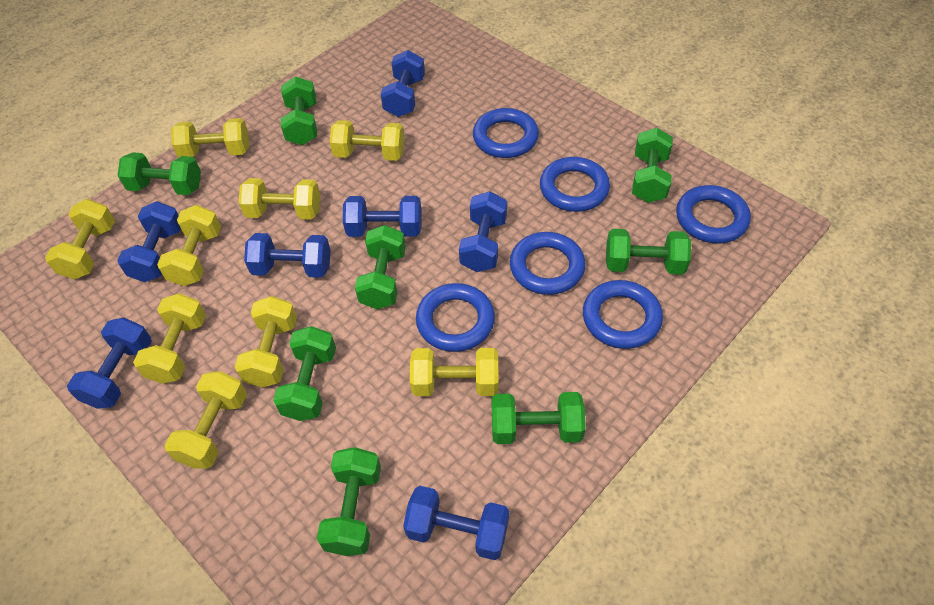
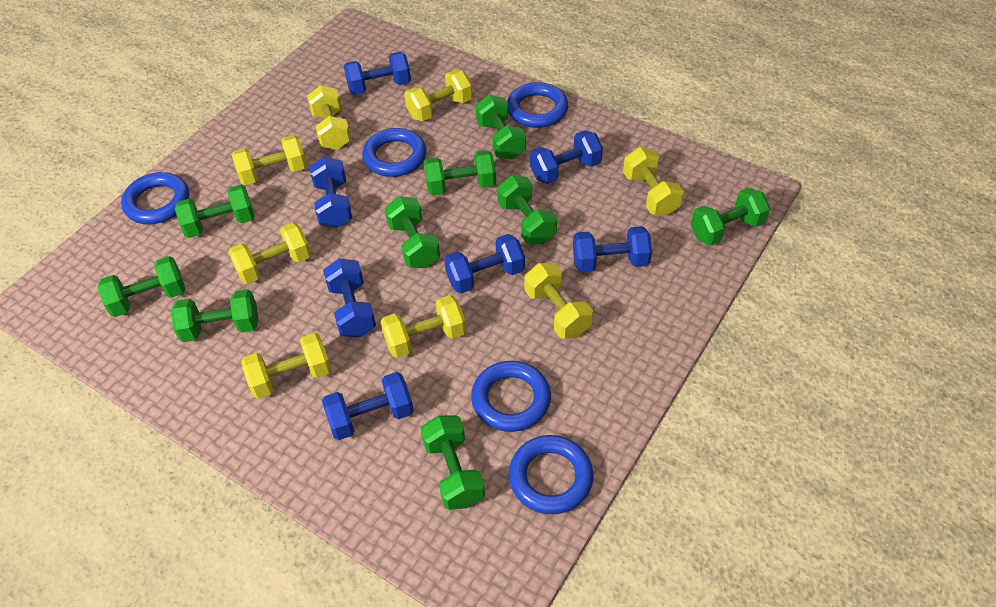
blue ring: 6 -> 5
green dumbbell: 8 -> 9
yellow dumbbell: 9 -> 8

